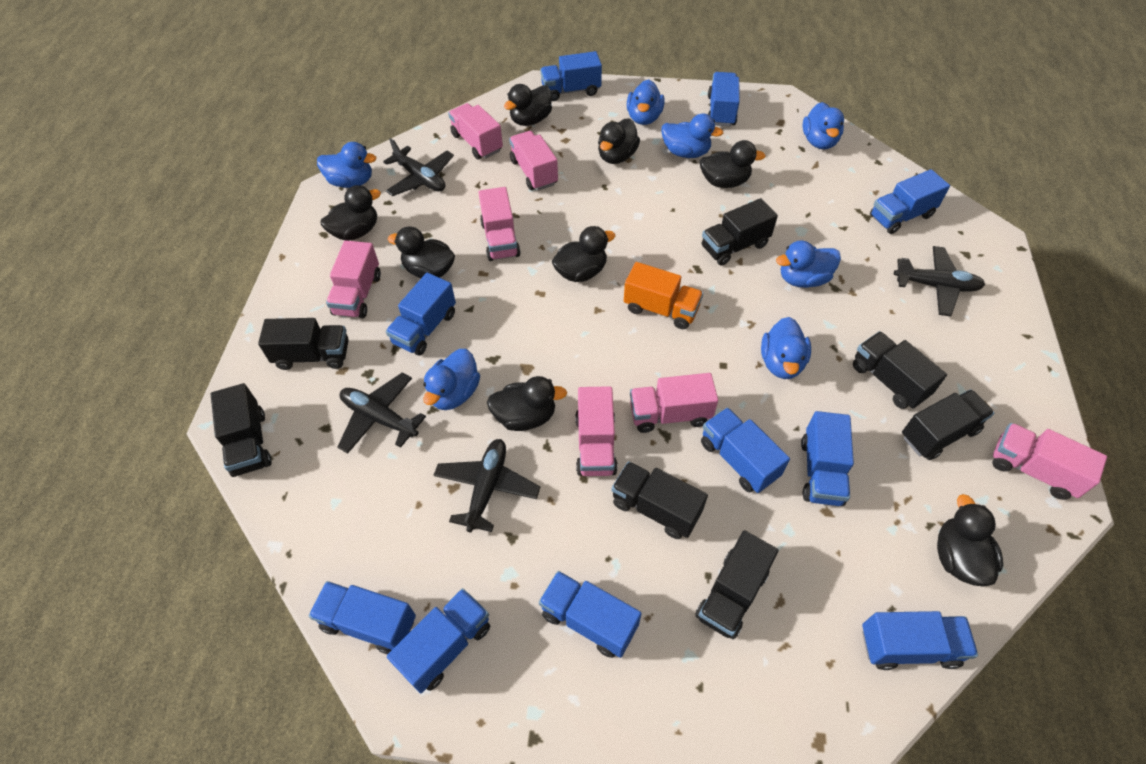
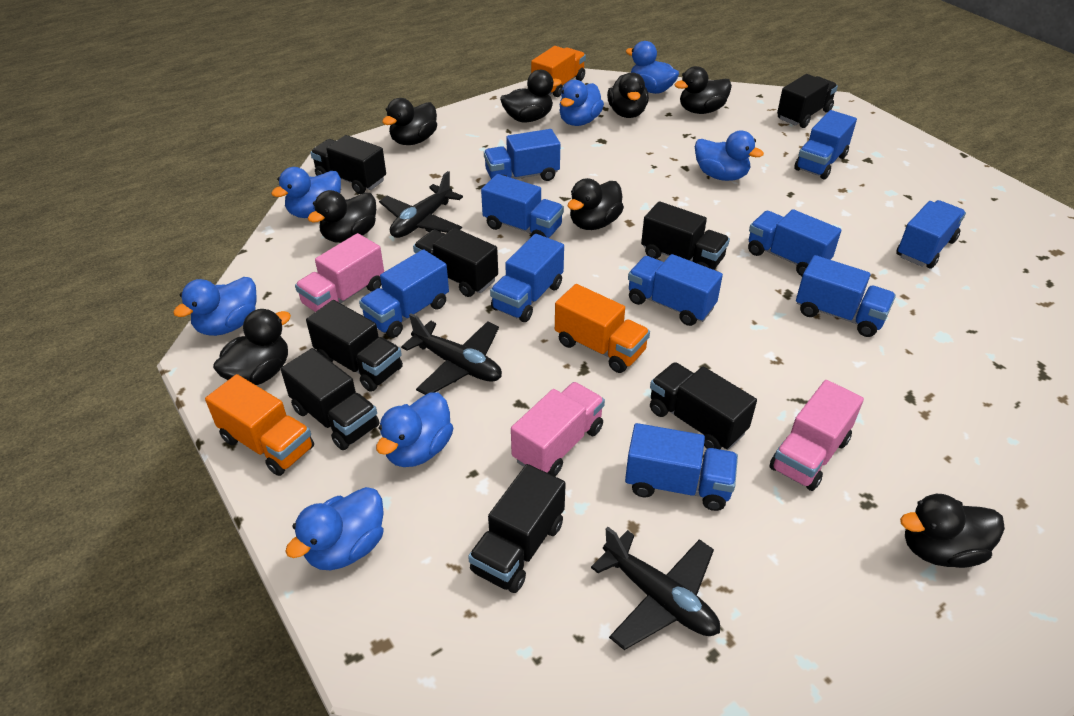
black plane: 4 -> 3
black truck: 7 -> 8
orange truck: 1 -> 3
pink truck: 7 -> 3

